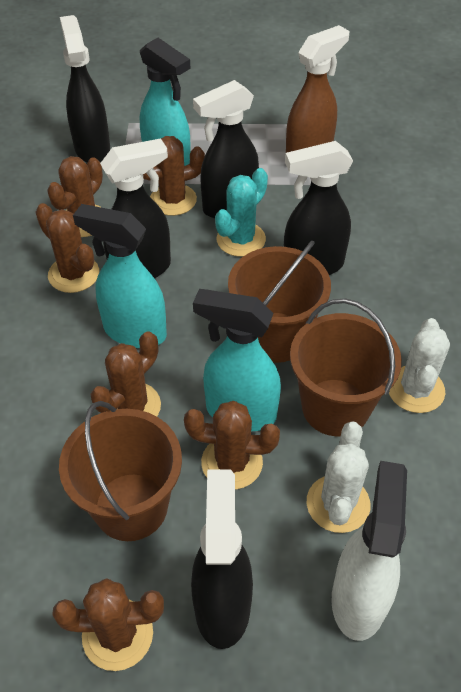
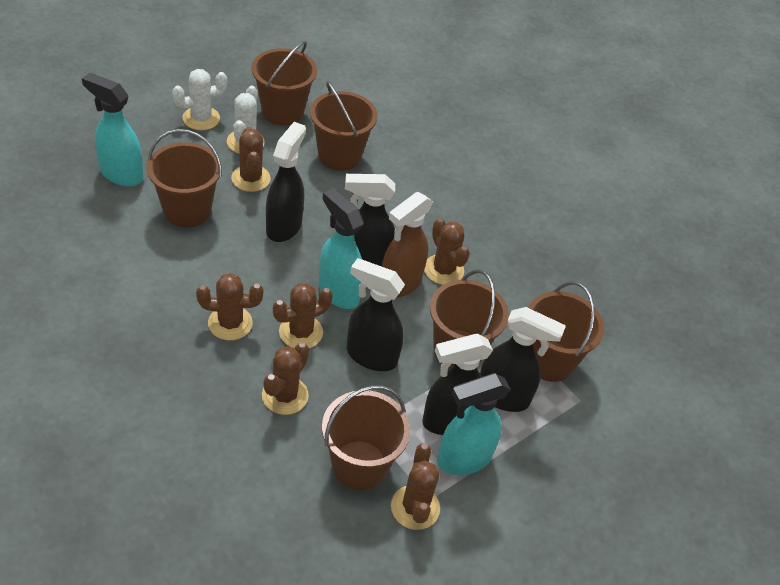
brown bucket: 3 -> 6
turquoise cactus: 1 -> 0
white spray bottle: 1 -> 0

